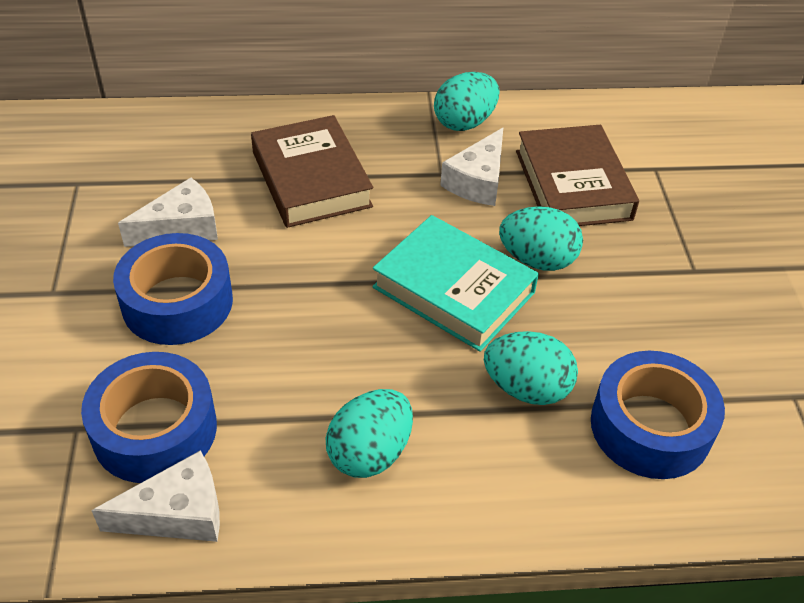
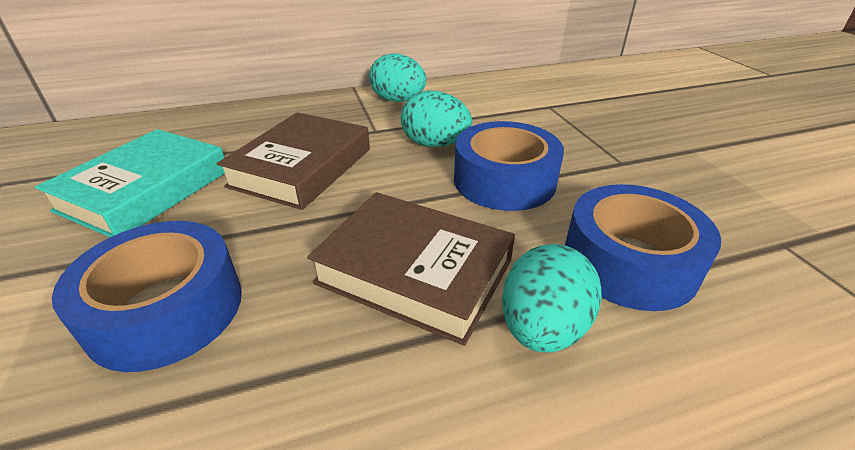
turquoise egg: 4 -> 3
white cheese: 3 -> 0

